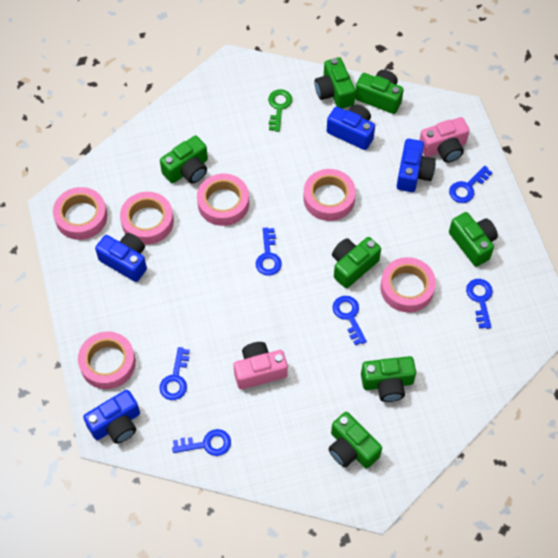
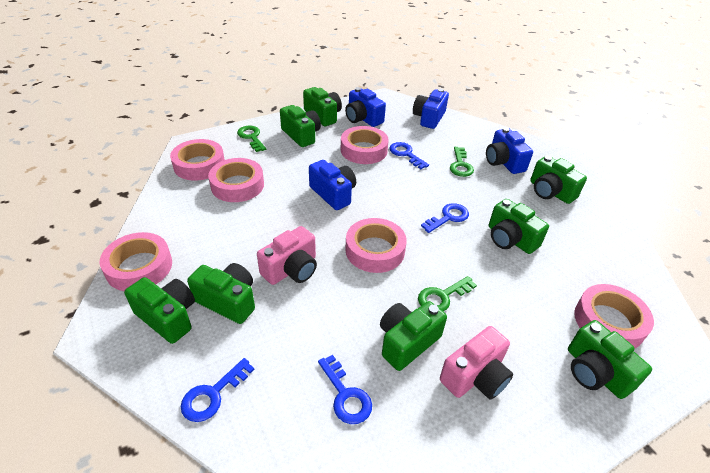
blue key: 6 -> 4
green camera: 7 -> 8
green key: 1 -> 3

